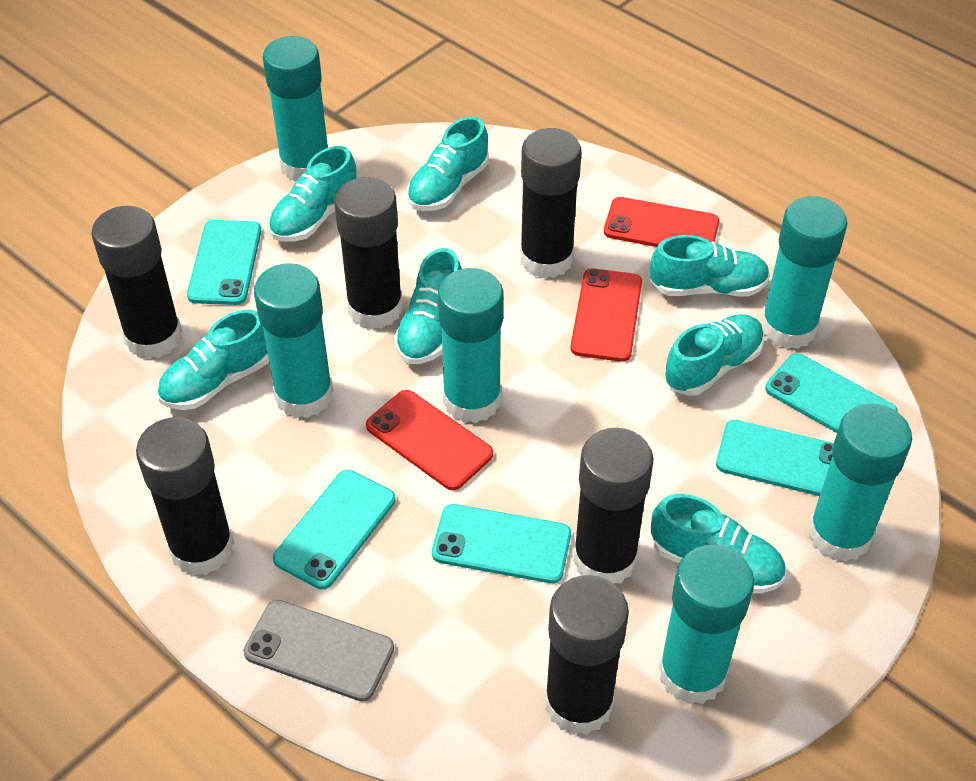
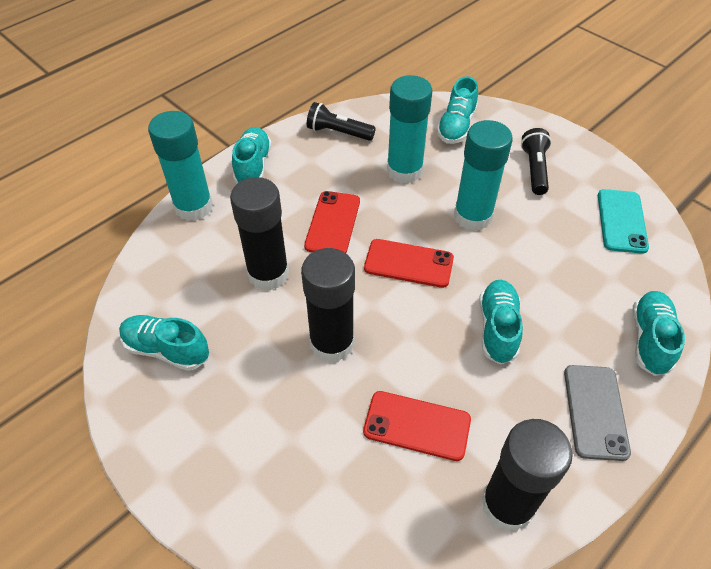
black flashlight: 0 -> 2
black glue stick: 6 -> 3
turquoise glue stick: 6 -> 3
turquoise phone: 5 -> 1
turquoise shoe: 7 -> 5

